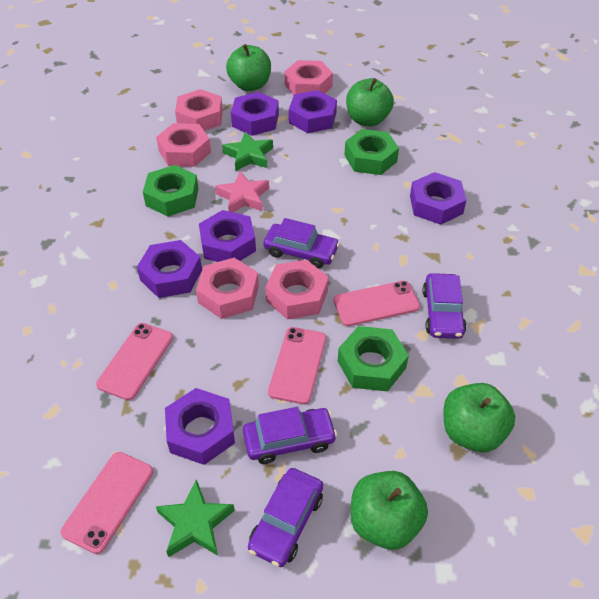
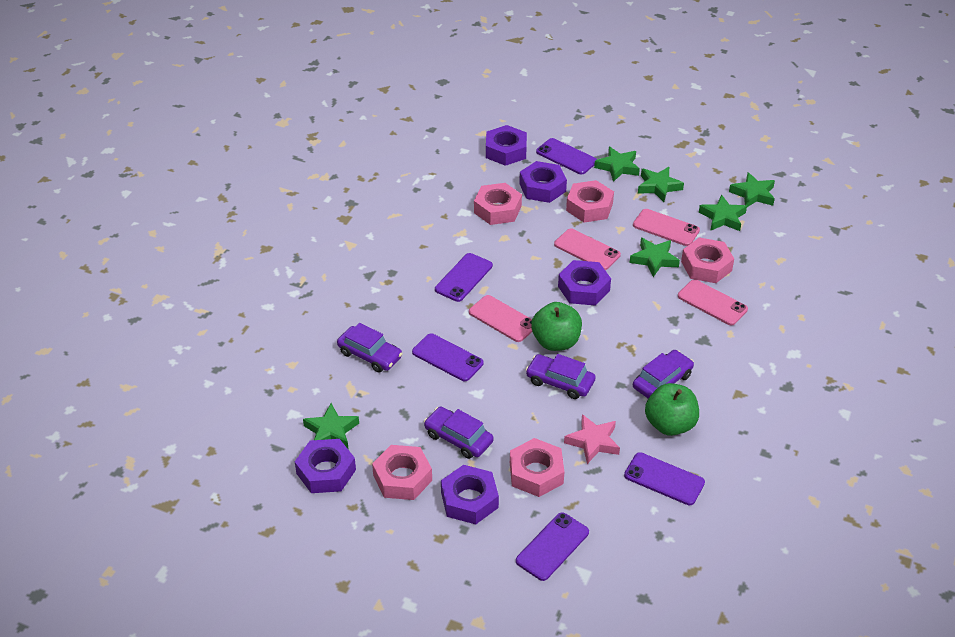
green apple: 4 -> 2
green nut: 3 -> 0
green star: 2 -> 6
purple nut: 6 -> 5
purple phone: 0 -> 5

